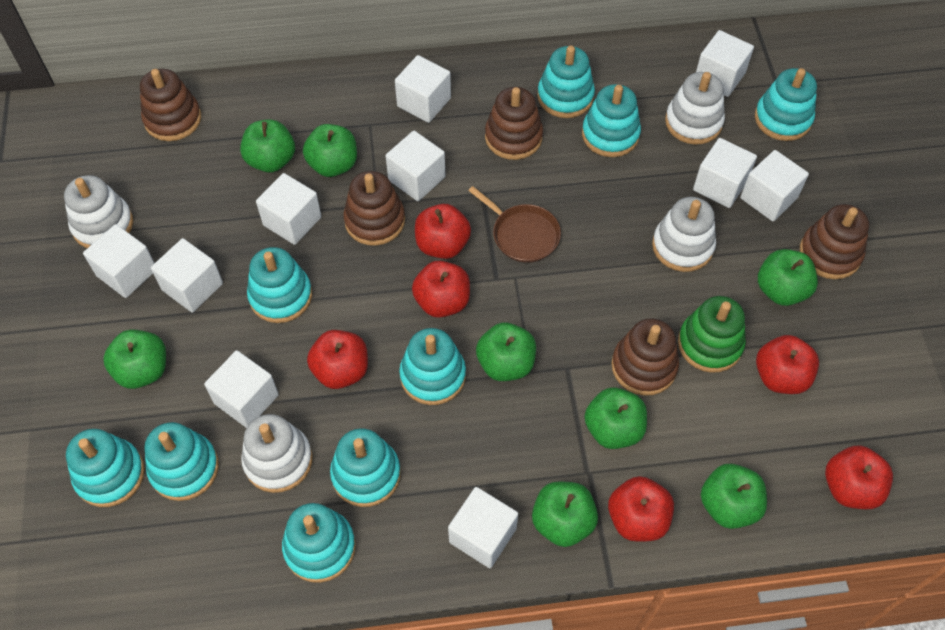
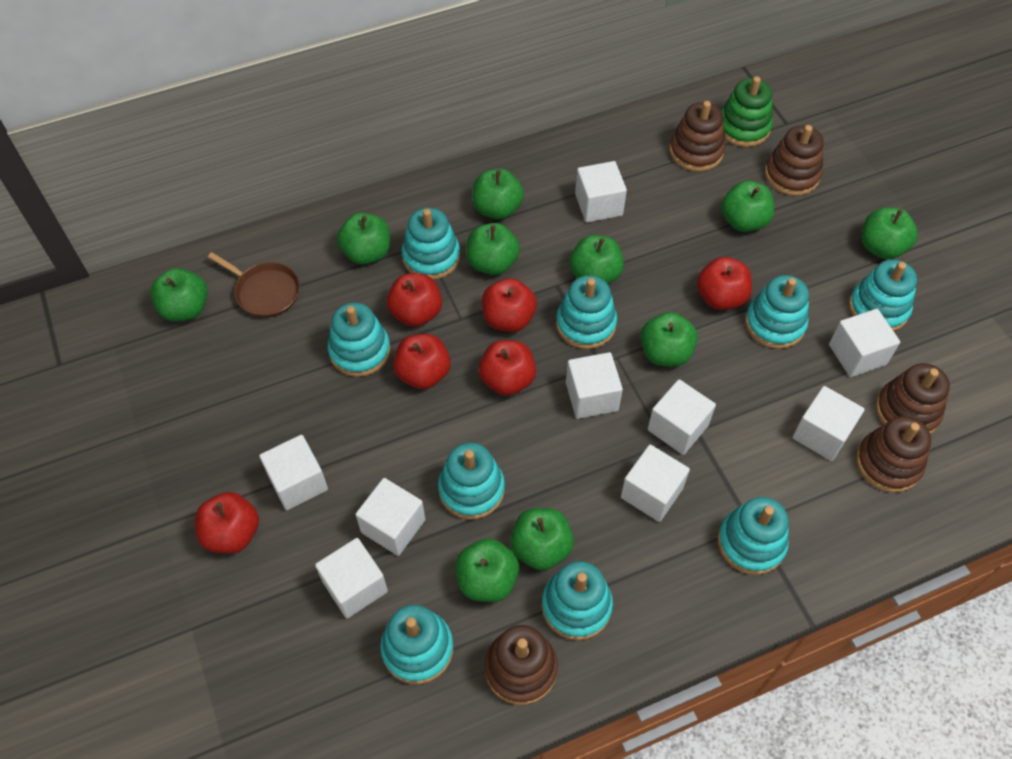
green apple: 8 -> 10
white cube: 10 -> 9
white stacking toy: 4 -> 0

